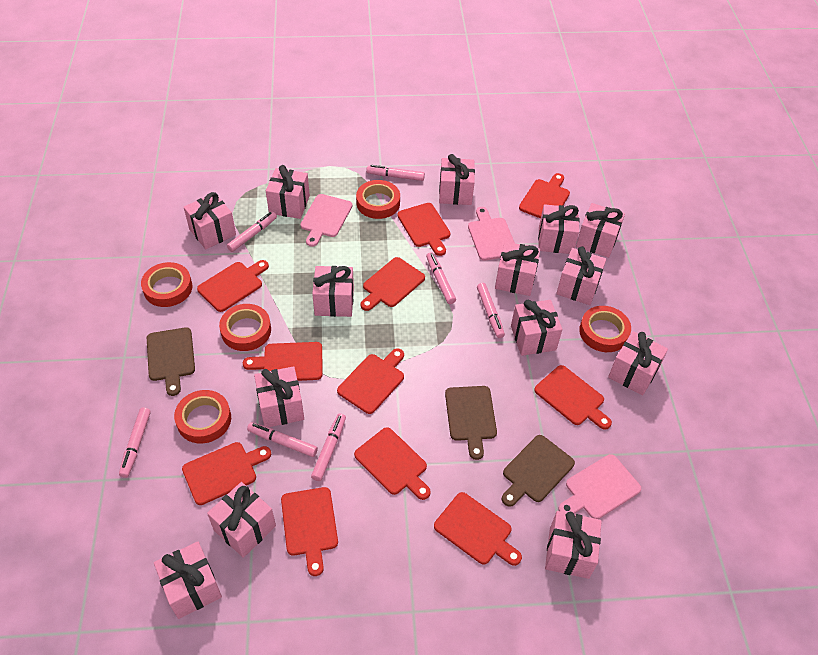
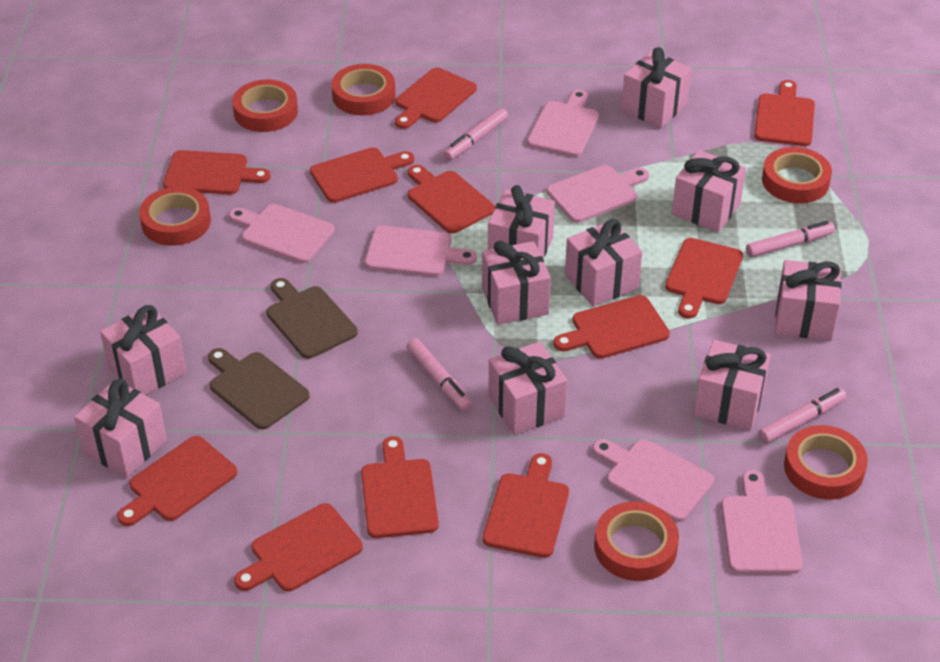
brown cutting board: 3 -> 2
pink cutting board: 3 -> 6
pink gift: 14 -> 10
pink marker: 7 -> 4
red tape: 5 -> 6

